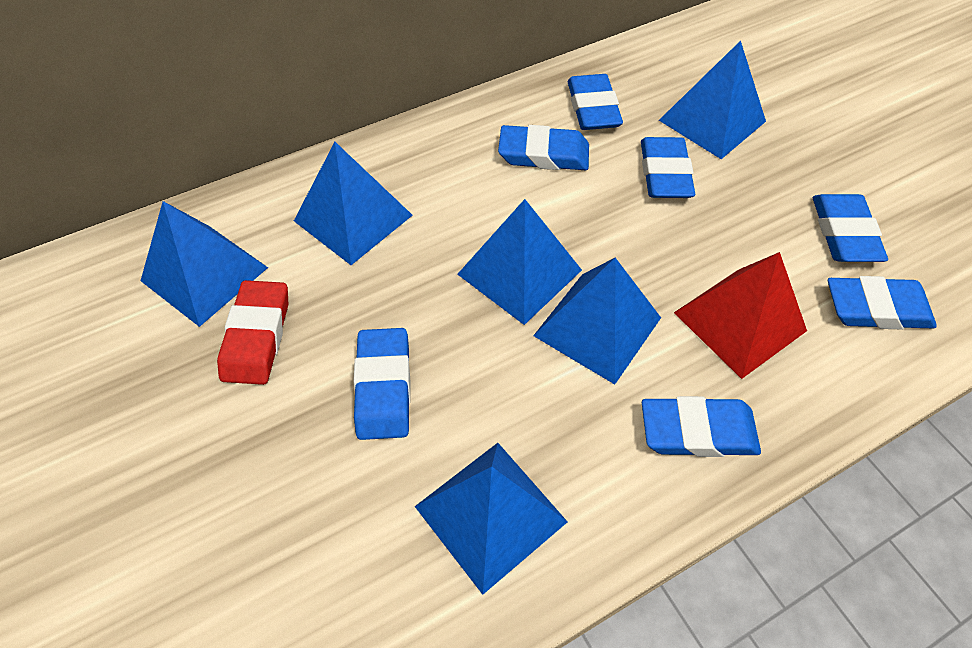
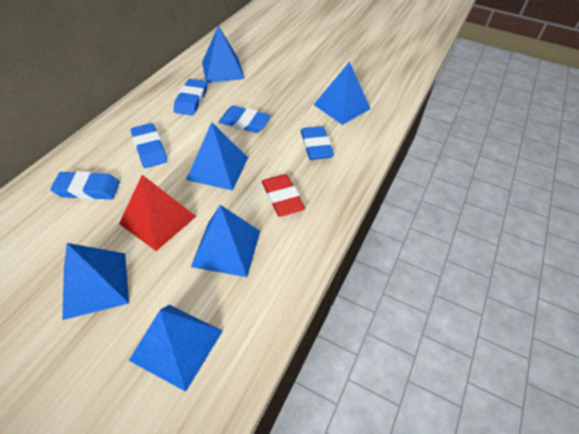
blue eraser: 7 -> 5

